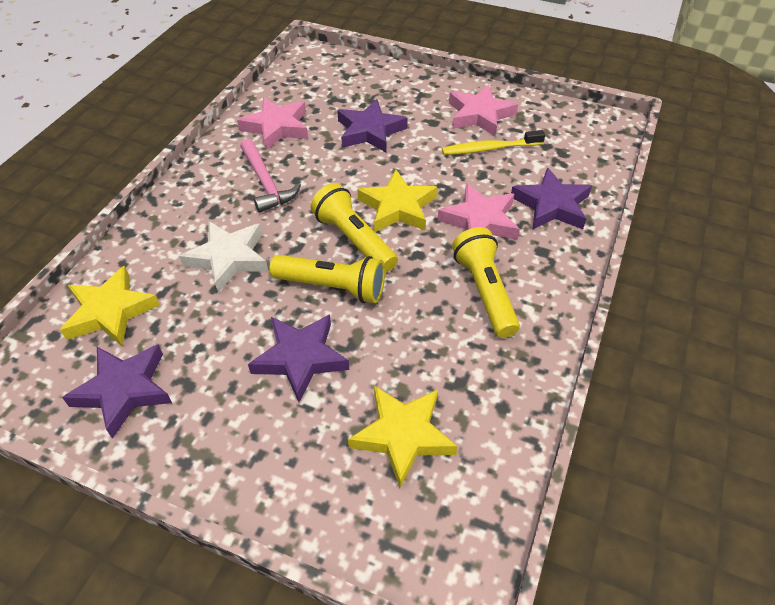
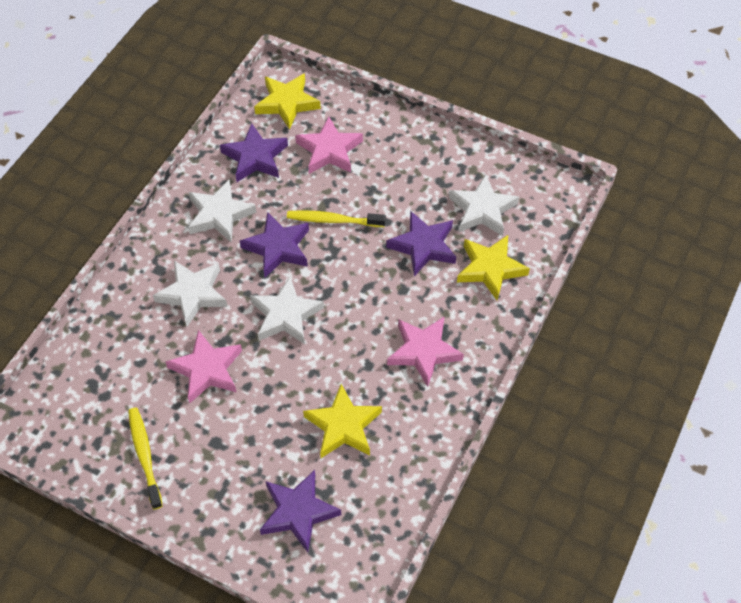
pink hammer: 1 -> 0
white star: 1 -> 4
yellow flashlight: 3 -> 0
yellow toothbrush: 1 -> 2

